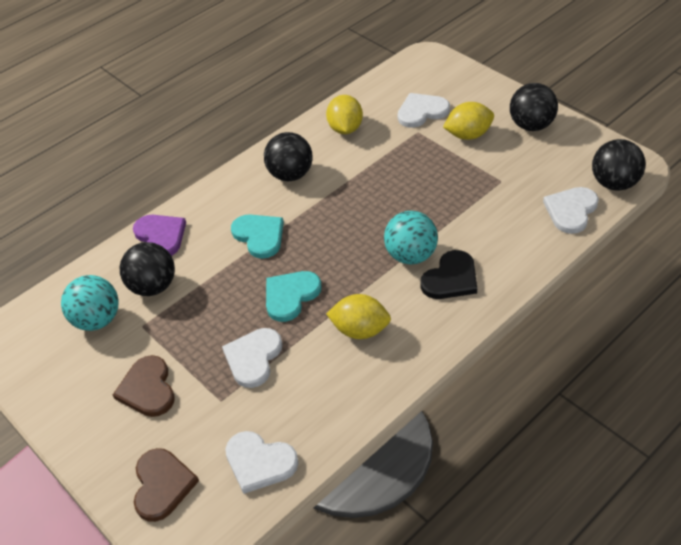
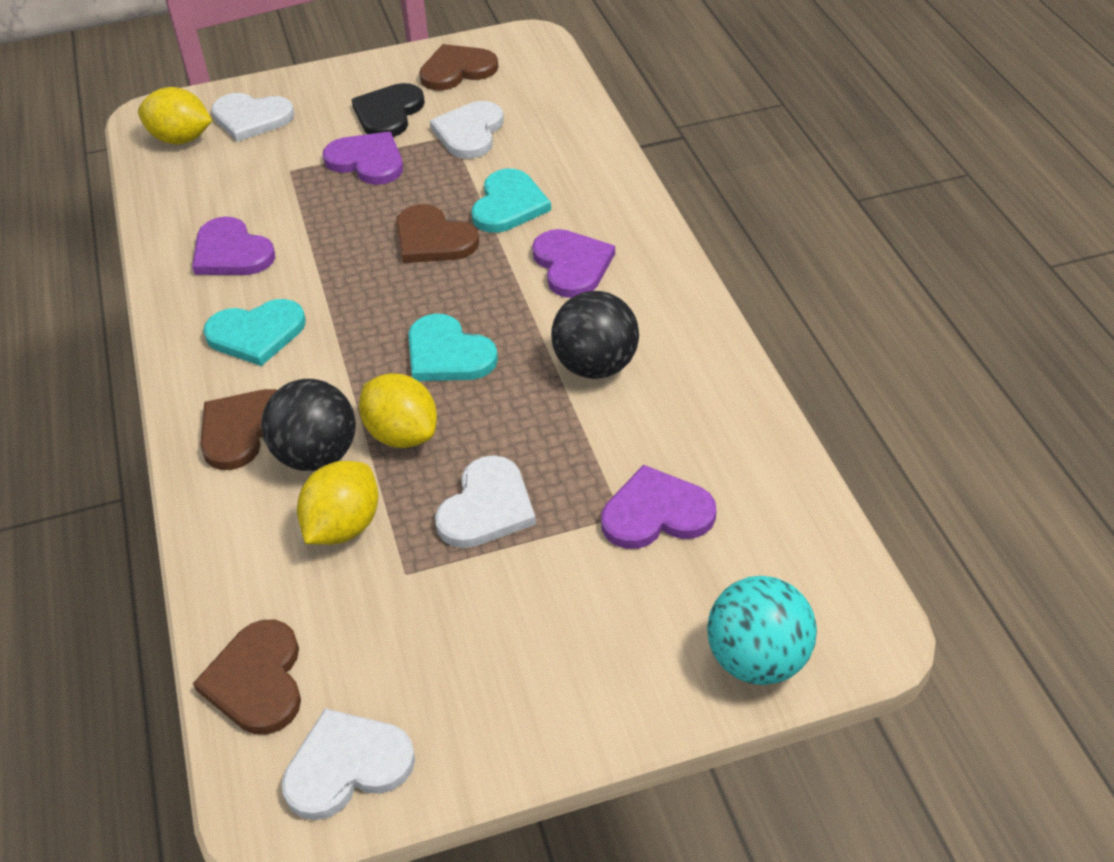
black ball: 4 -> 2
brown heart: 2 -> 4
purple heart: 1 -> 4
turquoise ball: 2 -> 1
turquoise heart: 2 -> 3

